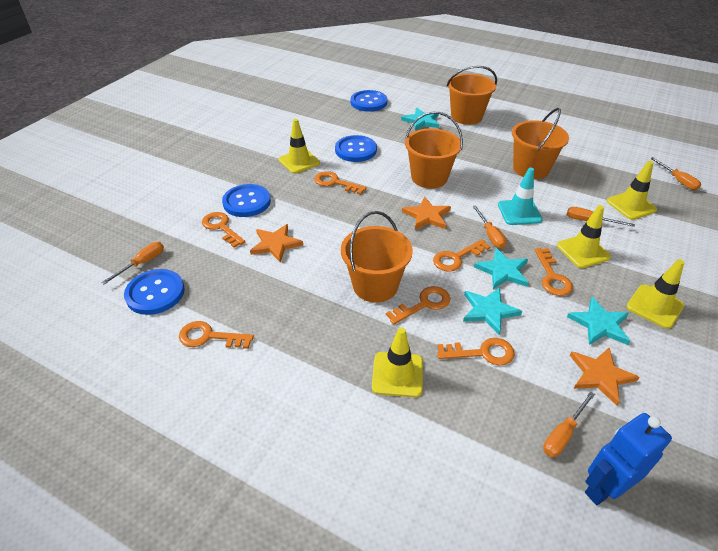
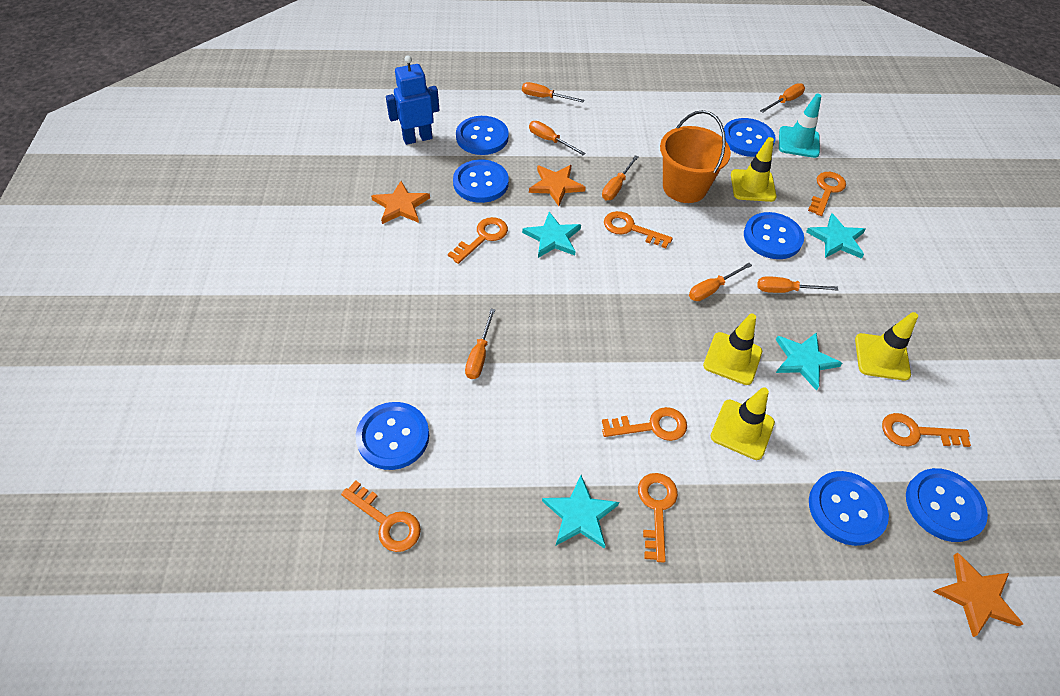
blue button: 4 -> 7
orange bucket: 4 -> 1
orange screwdriver: 5 -> 7
yellow traffic cone: 5 -> 4

